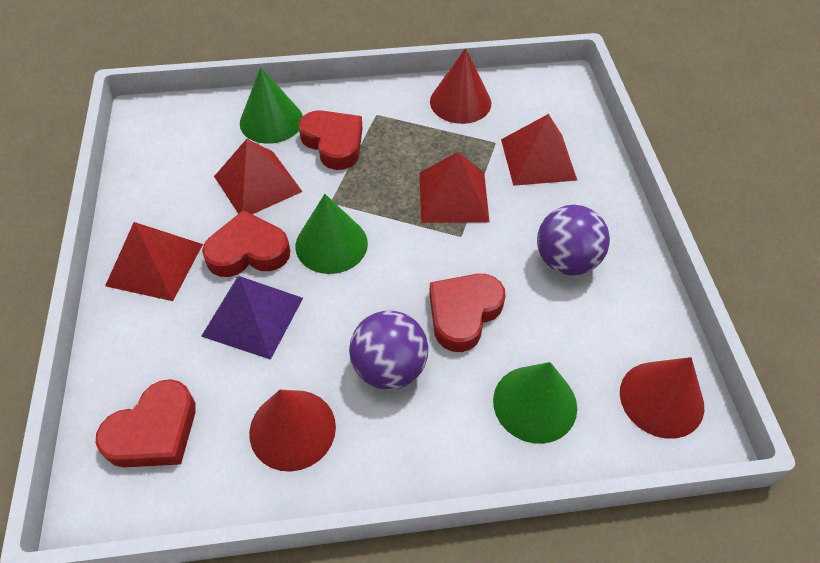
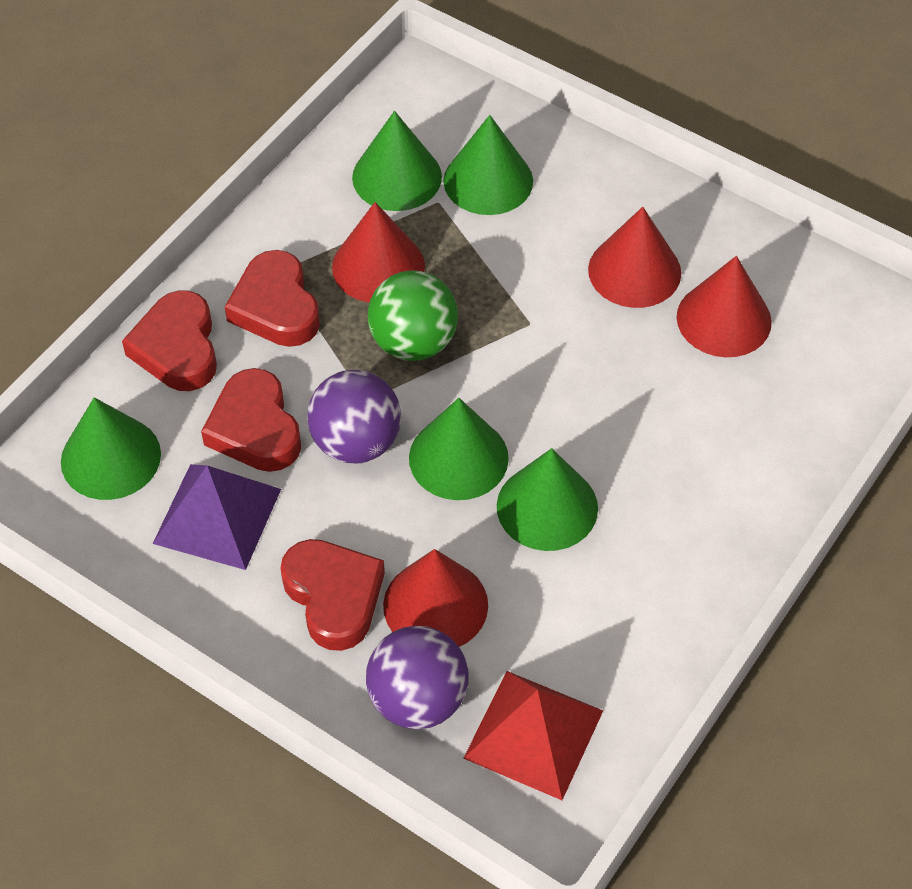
green ball: 0 -> 1
green cone: 3 -> 5
red cone: 3 -> 4
red pyramid: 4 -> 1

